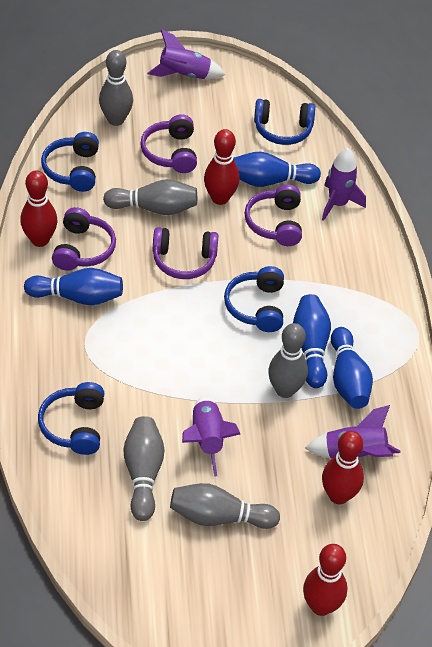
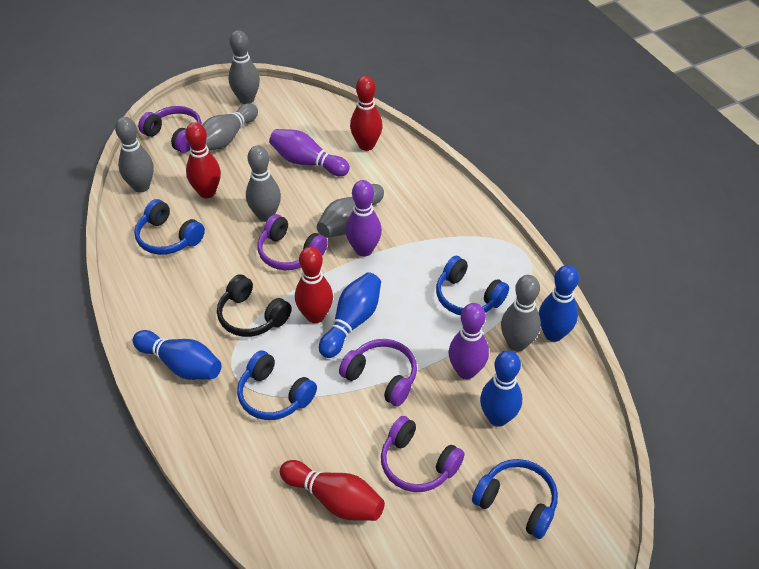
black headphones: 0 -> 1
grey bowling pin: 5 -> 6
purple bowling pin: 0 -> 3
purple rocket: 4 -> 0

